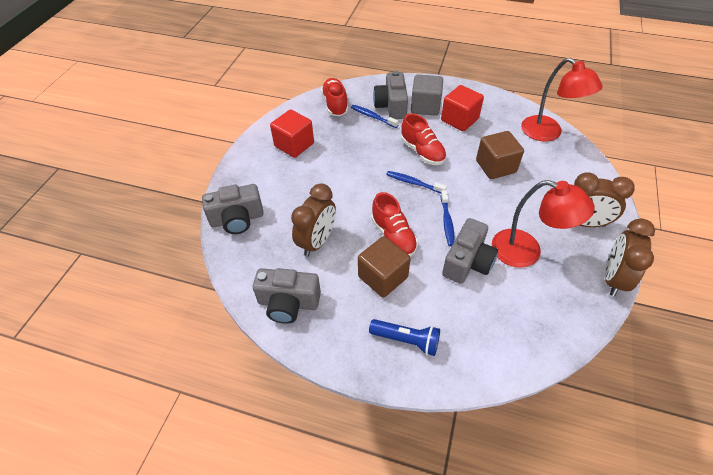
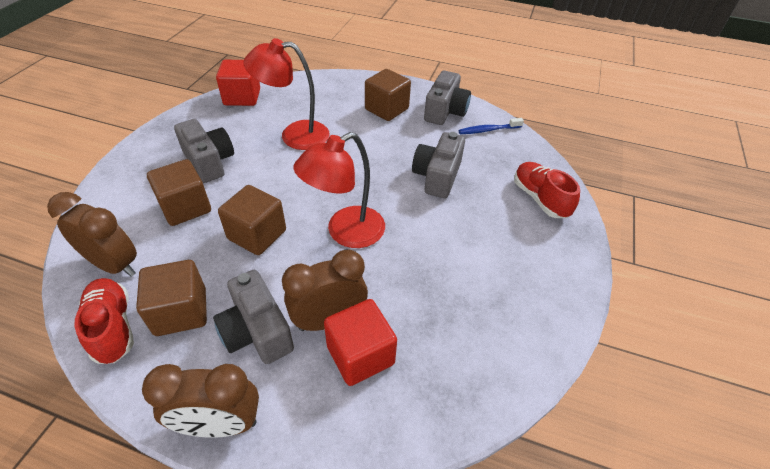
blue flashlight: 1 -> 0
blue toothbrush: 3 -> 1
brown cube: 2 -> 4
grey cube: 1 -> 0
red shoe: 3 -> 2

